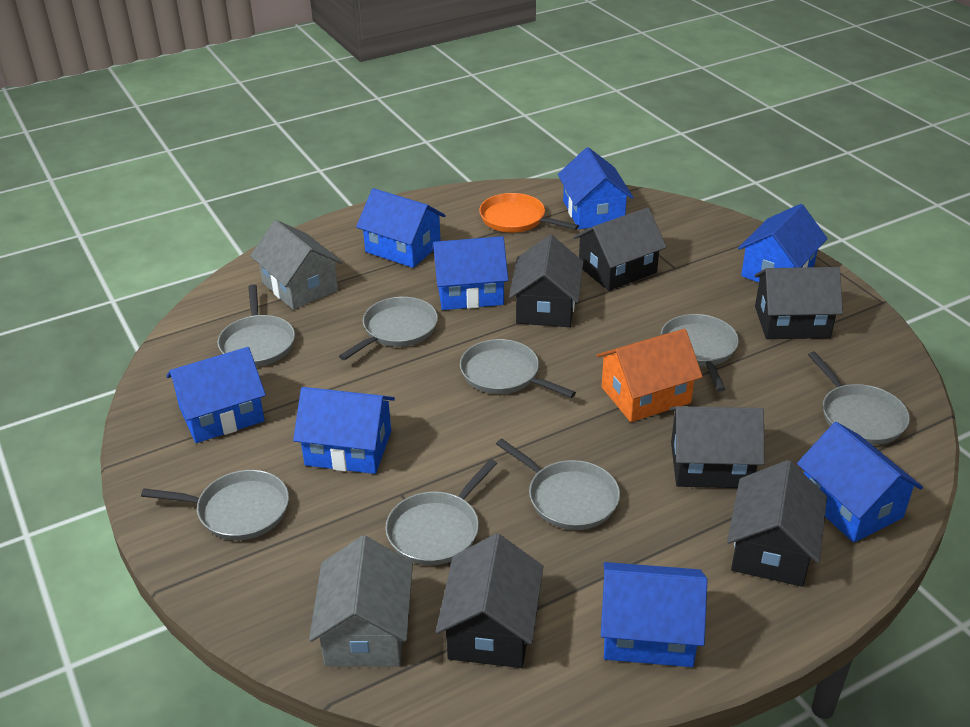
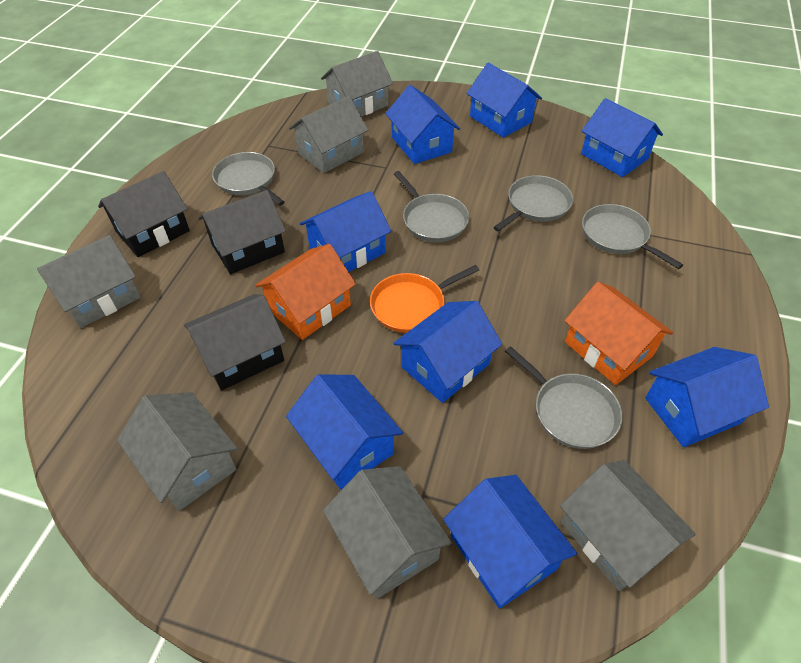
black house: 6 -> 3
grey house: 2 -> 6
grey pan: 8 -> 5
orange house: 1 -> 2

